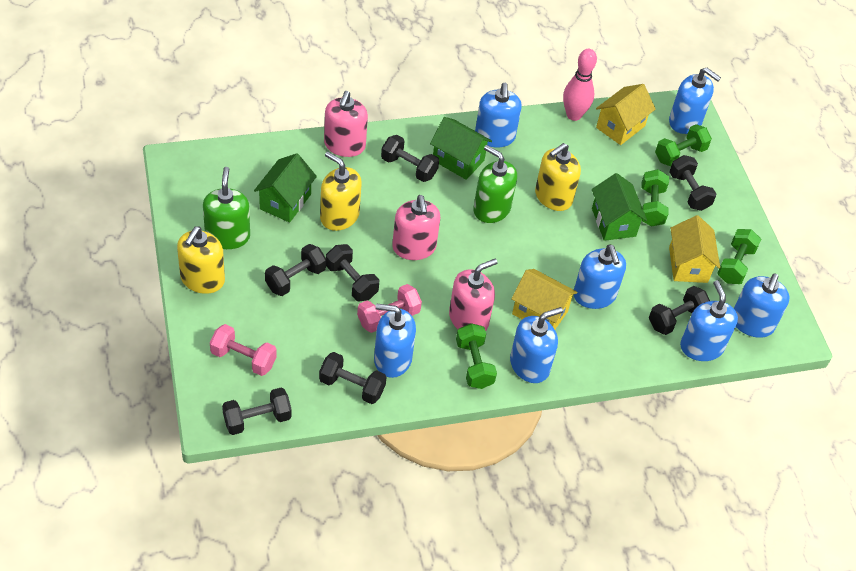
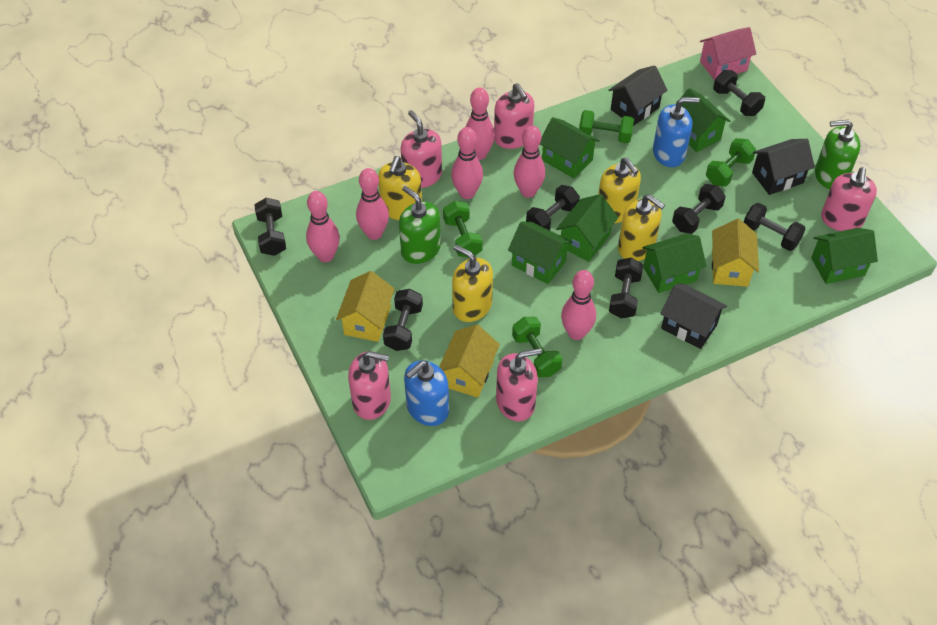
black house: 0 -> 3
blue soap dispenser: 7 -> 2
green house: 3 -> 6
pink bowling pin: 1 -> 6
pink dumbbell: 2 -> 0
pink house: 0 -> 1
pink soap dispenser: 3 -> 5
yellow soap dispenser: 3 -> 4

